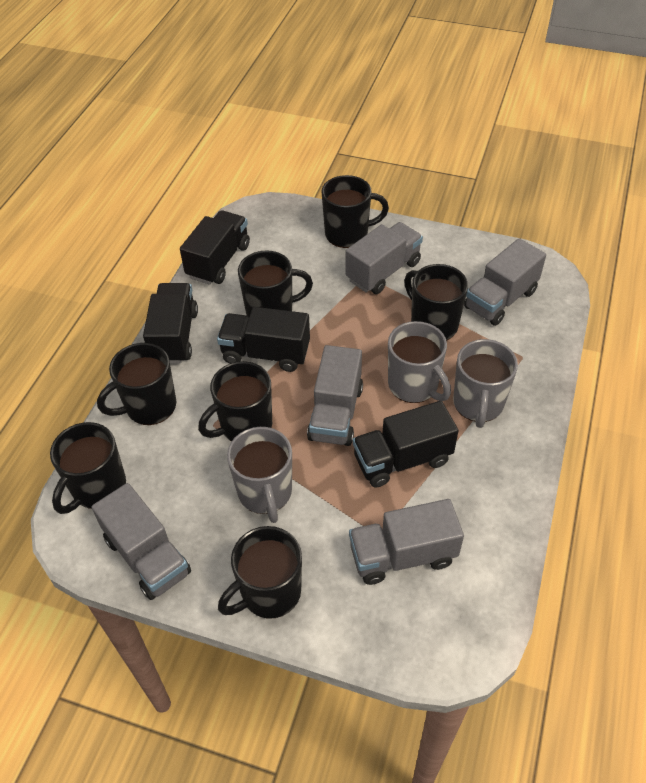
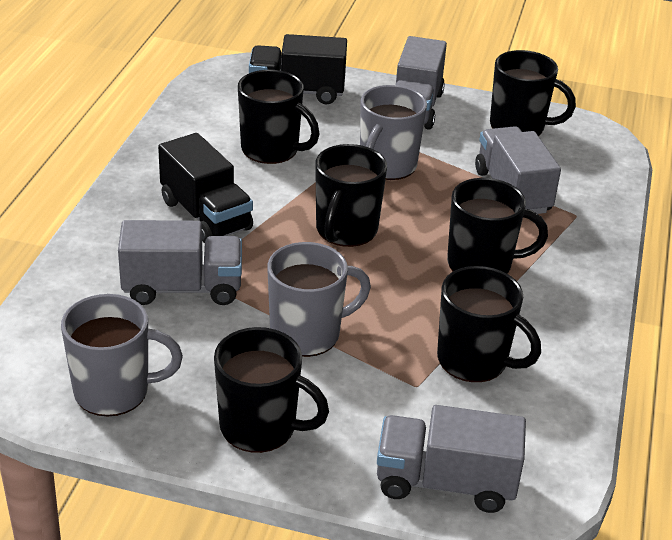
black mug: 7 -> 6
black truck: 4 -> 2
grey truck: 5 -> 4

